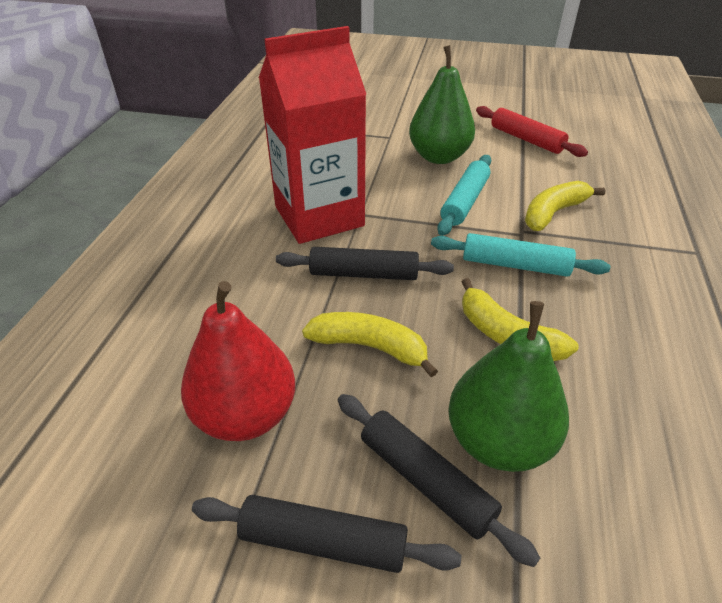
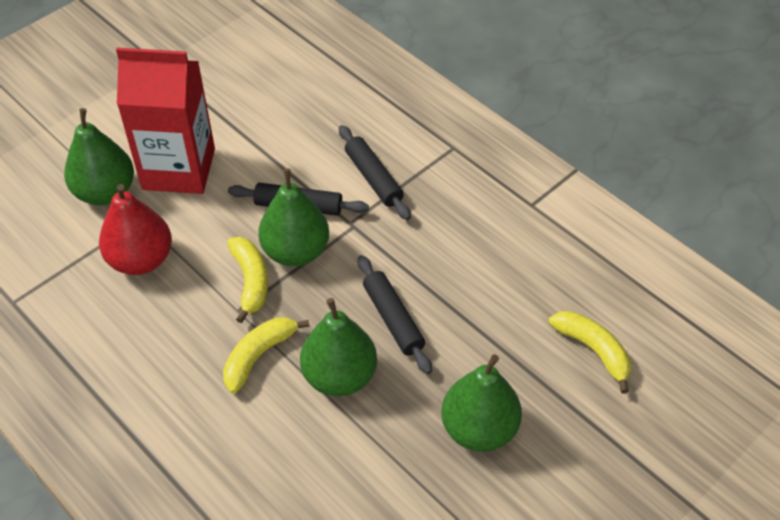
green pear: 2 -> 4
red rolling pin: 1 -> 0
turquoise rolling pin: 2 -> 0

